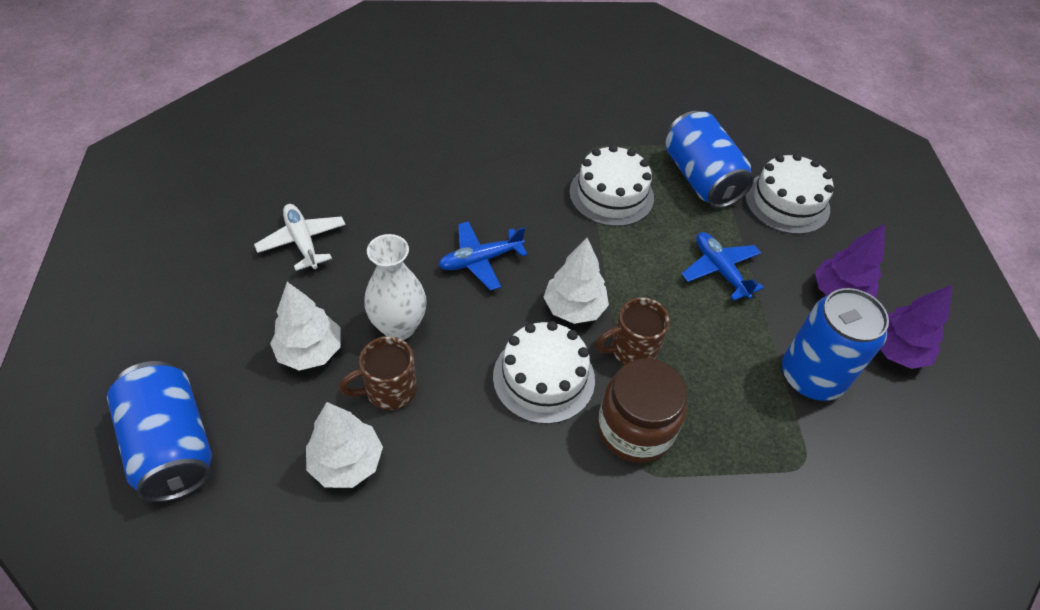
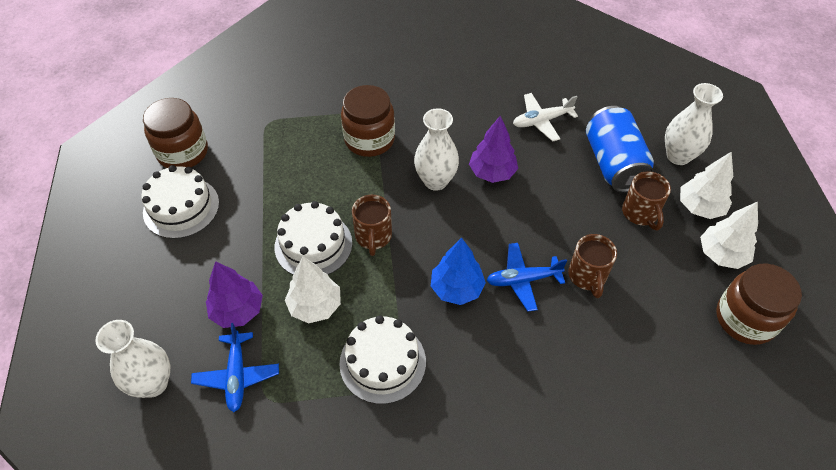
blue can: 3 -> 1
blue tree: 0 -> 1
brown jar: 1 -> 3
brown mug: 2 -> 3
white vase: 1 -> 3

